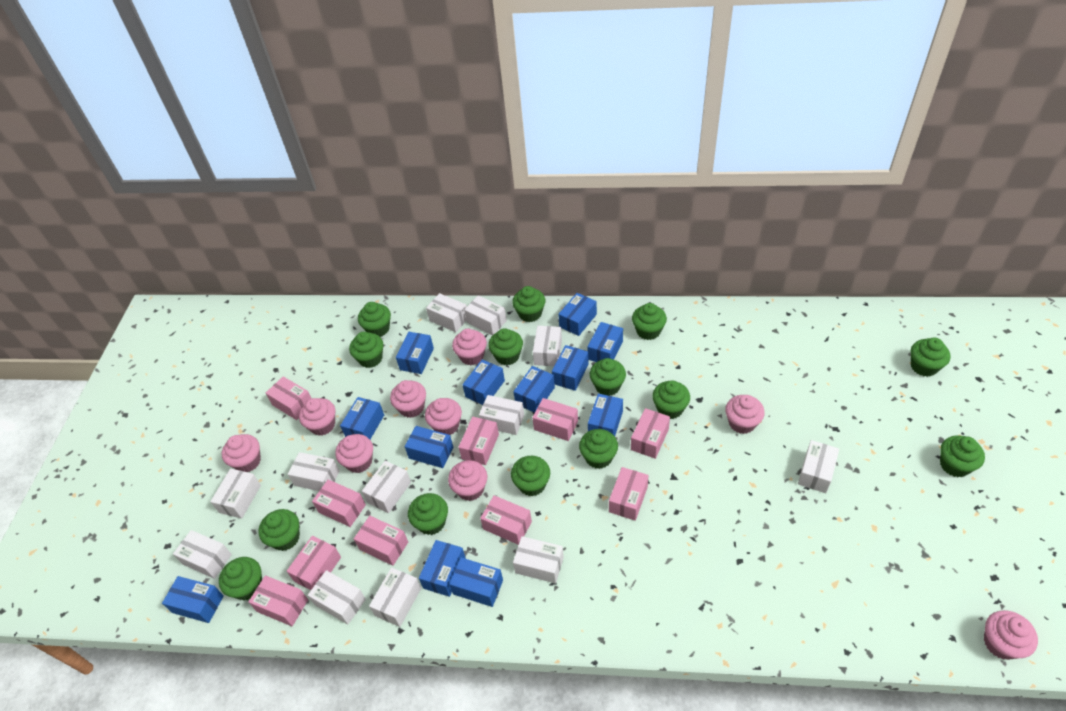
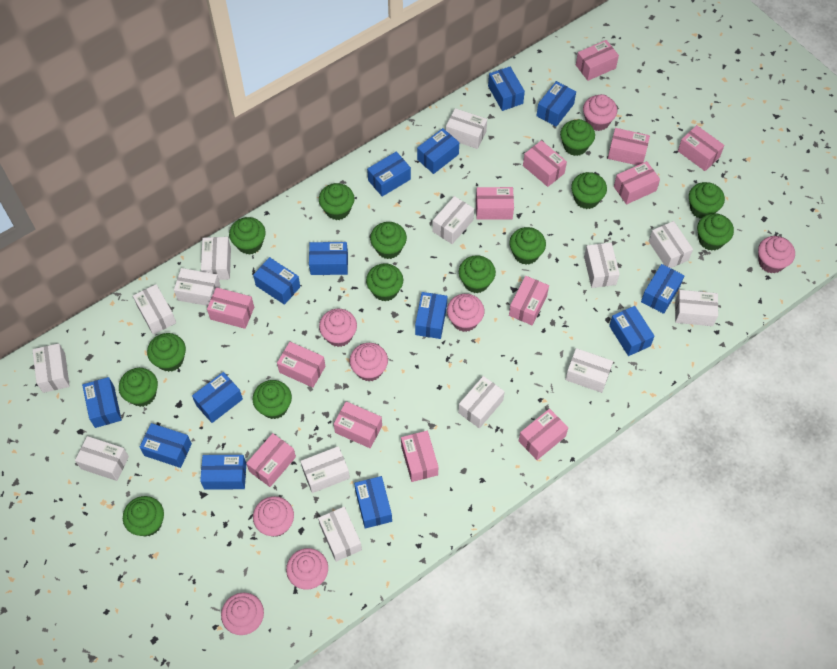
blue box: 12 -> 14
pink box: 10 -> 13
pink cupcake: 9 -> 8
white box: 12 -> 14

